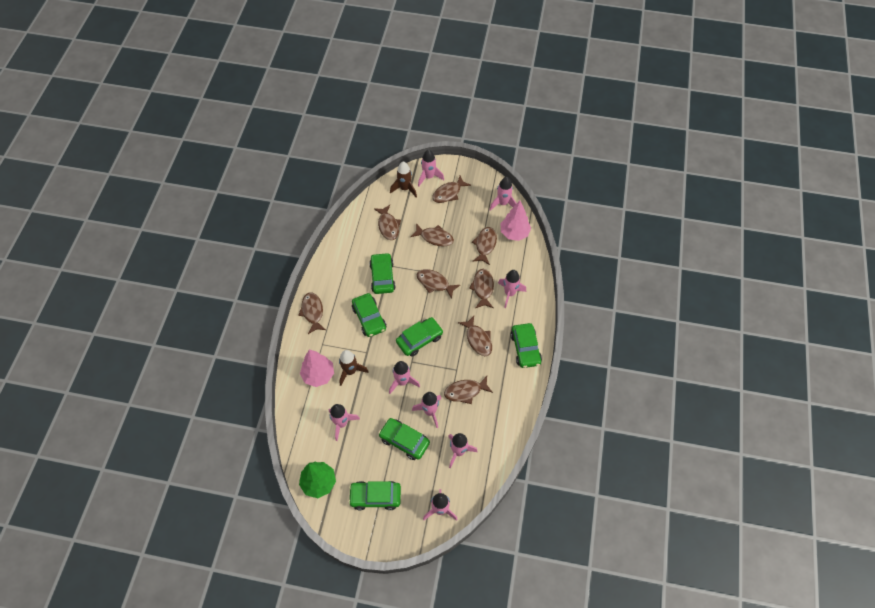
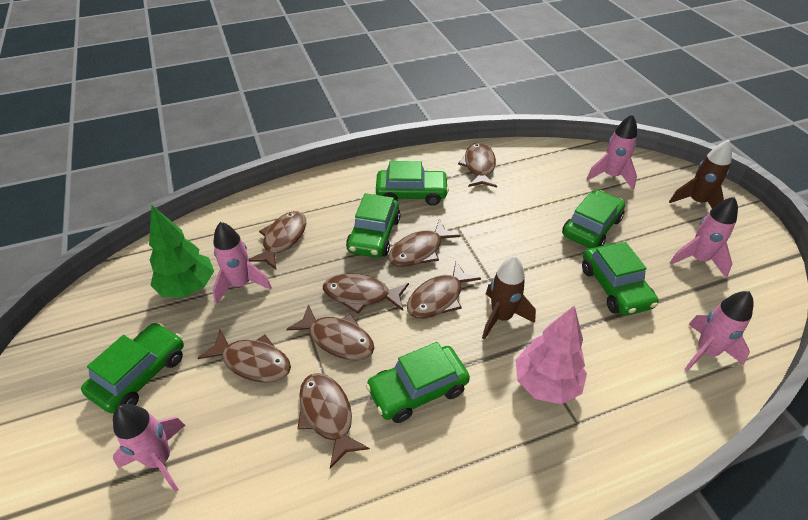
brown fish: 9 -> 8
pink rocket: 8 -> 5
pink tree: 2 -> 1

